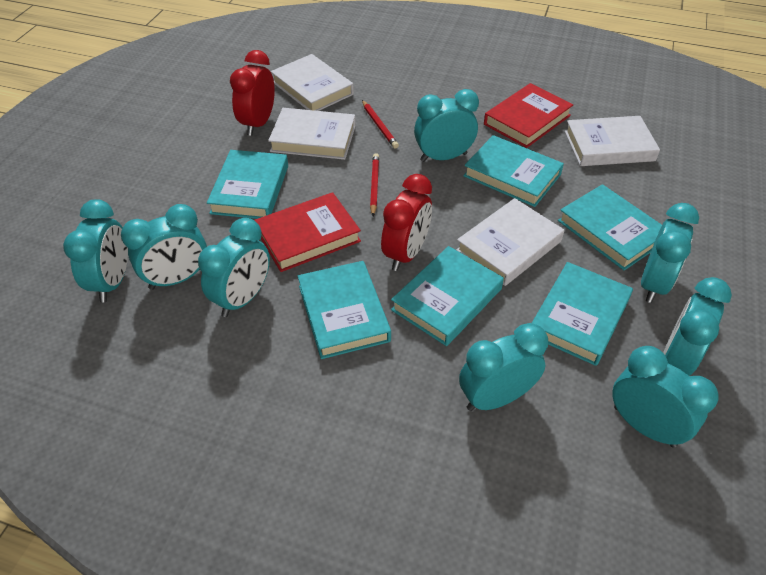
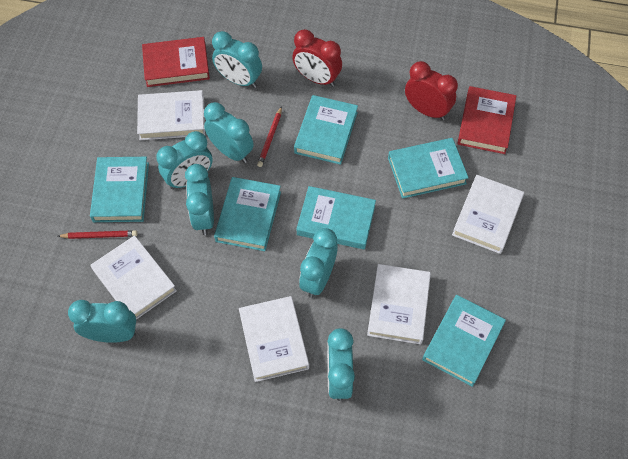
turquoise clock: 8 -> 7
white book: 4 -> 5

